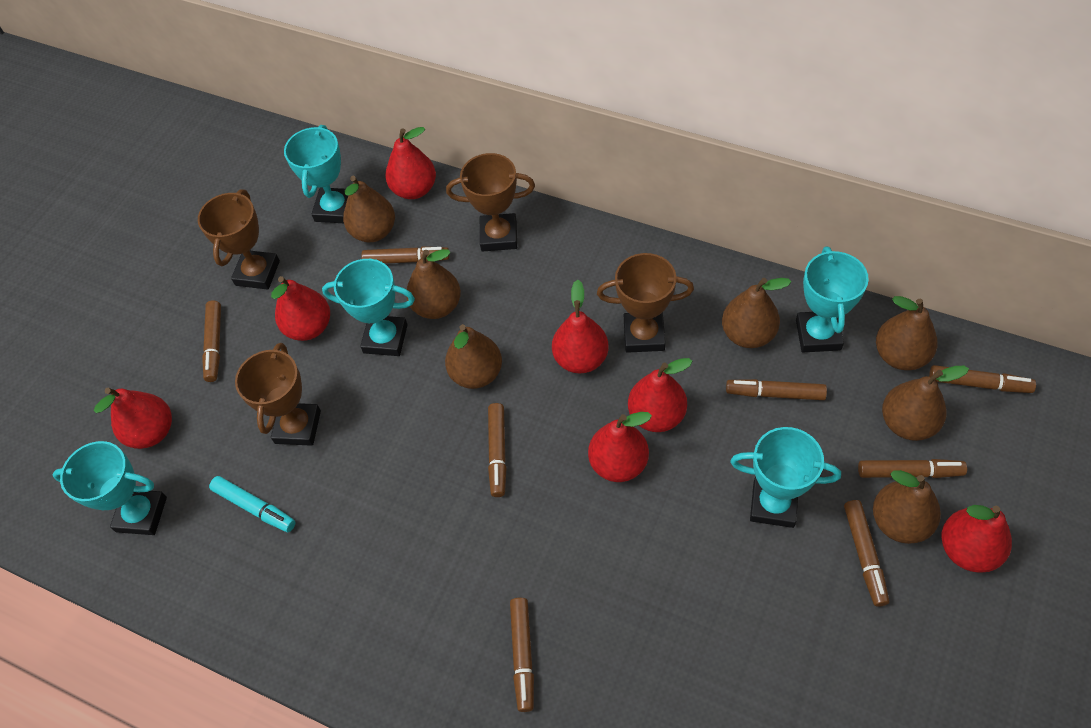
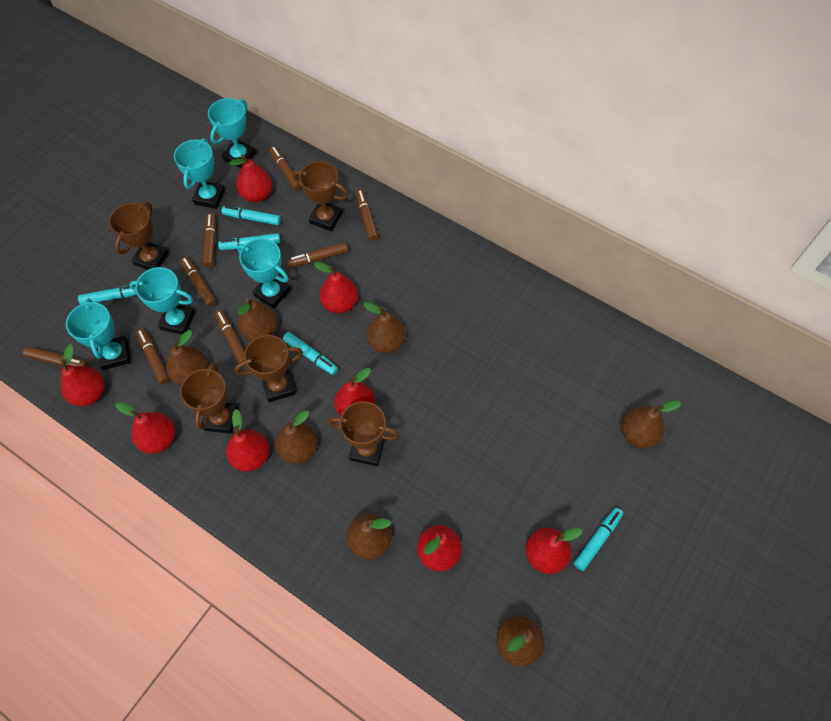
brown trophy: 4 -> 5
red pear: 7 -> 8
turquoise marker: 1 -> 5

